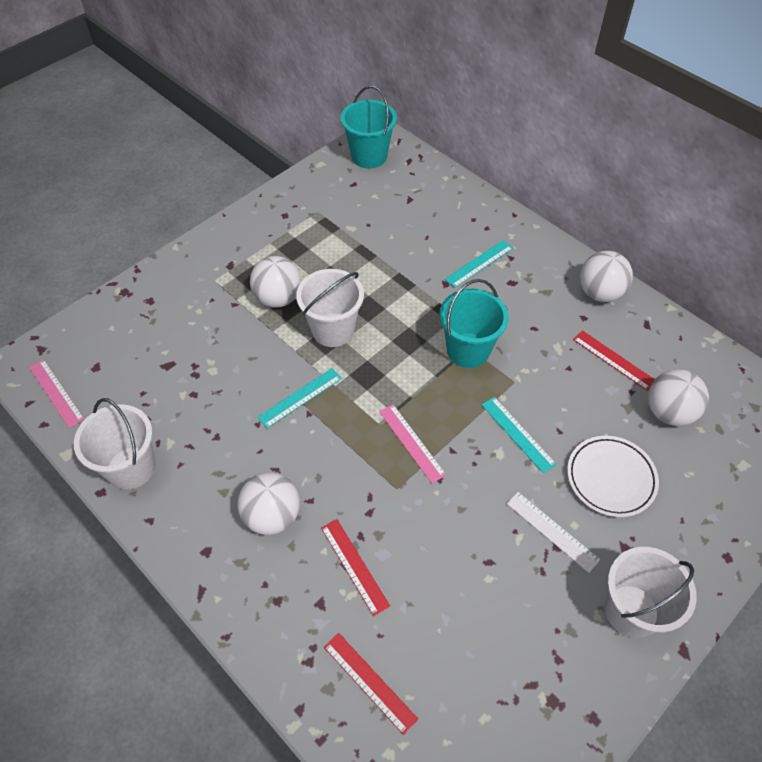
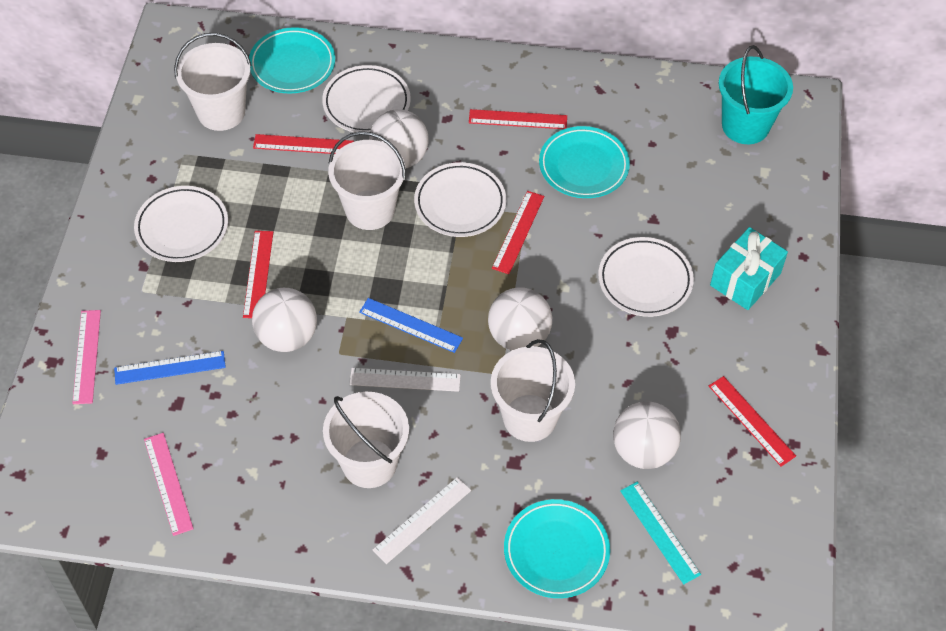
blue ruler: 0 -> 2
red ruler: 3 -> 5
turquoise bucket: 2 -> 1
turquoise gift: 0 -> 1
turquoise plate: 0 -> 3
turquoise ruler: 3 -> 1
white bucket: 3 -> 4
white plate: 1 -> 4
white ruler: 1 -> 2

